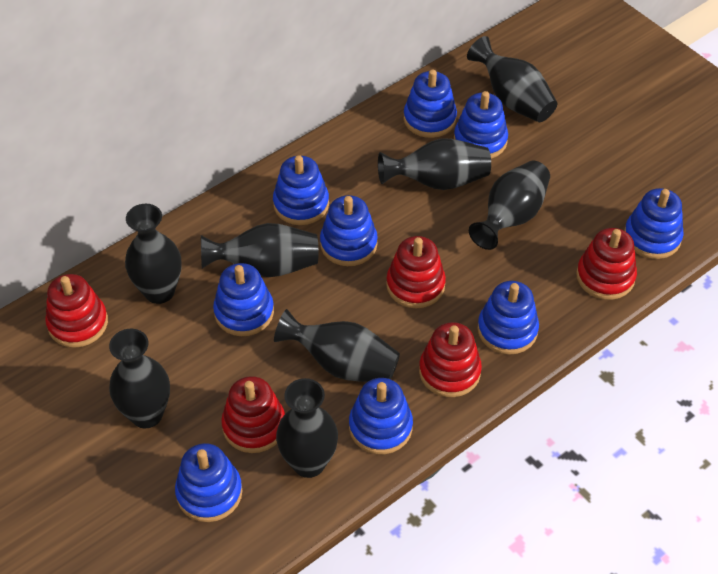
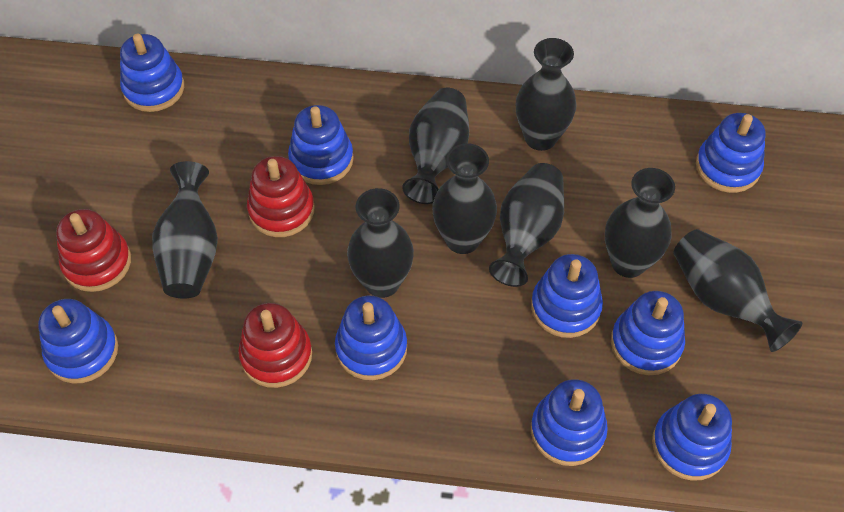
red stacking toy: 5 -> 3

